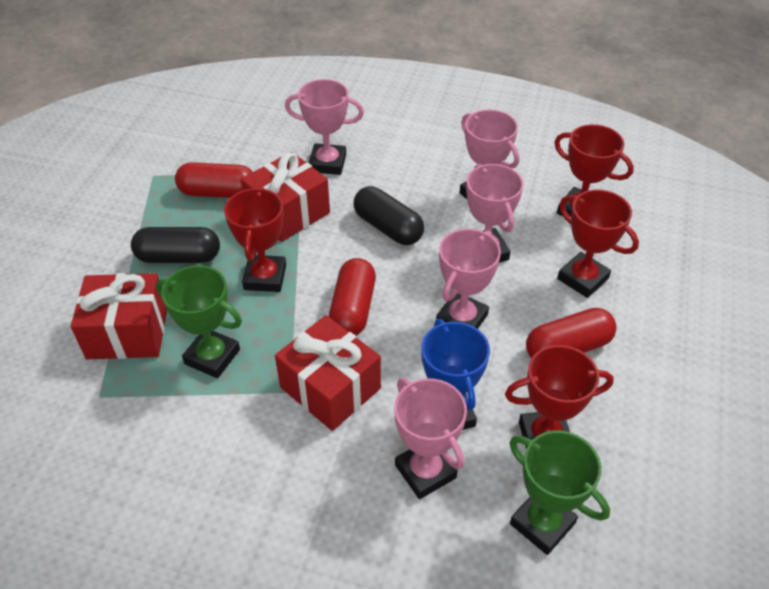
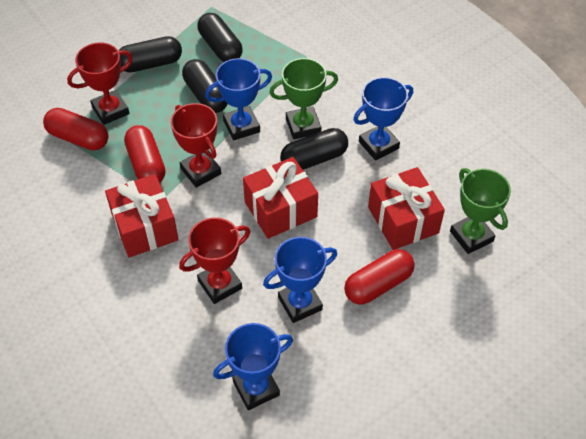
black capsule: 2 -> 4
blue trophy: 1 -> 4
pink trophy: 5 -> 0
red trophy: 4 -> 3

